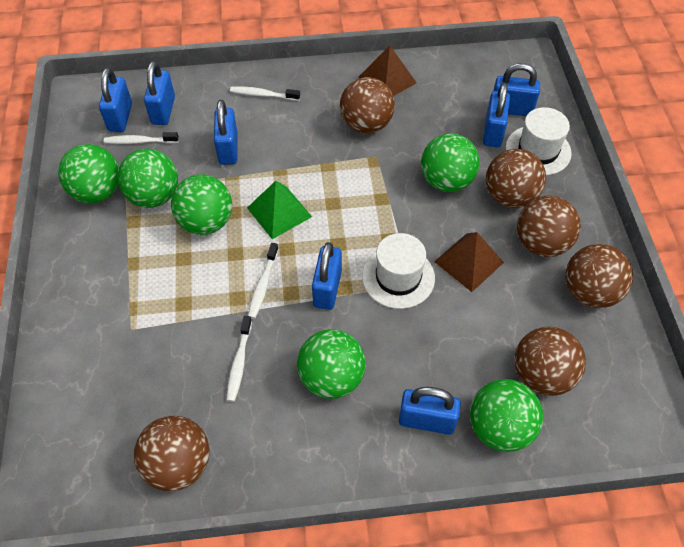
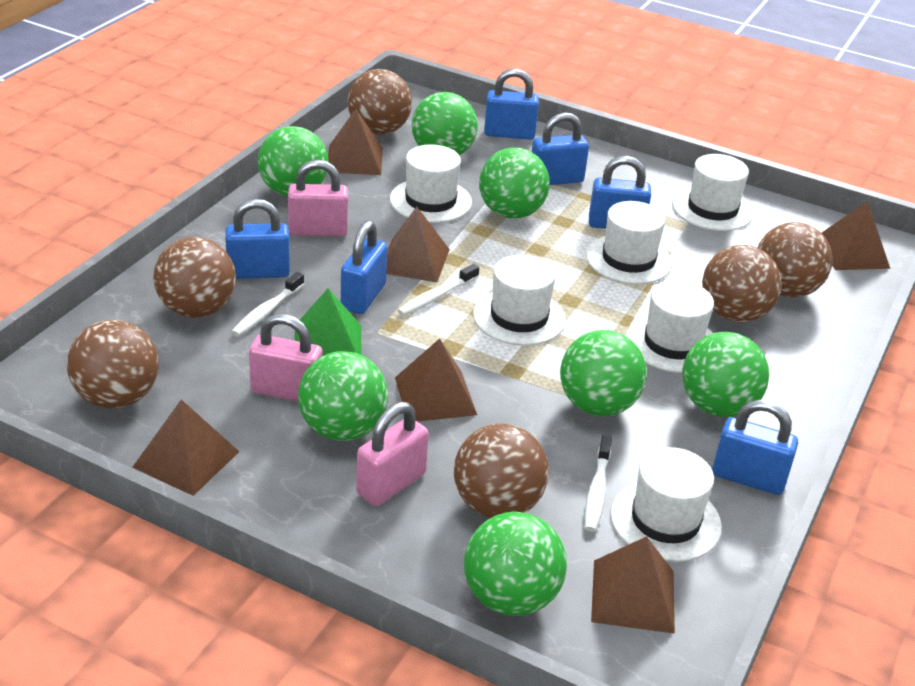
blue padlock: 7 -> 6
brown pyramid: 2 -> 6
green ball: 6 -> 7
pink padlock: 0 -> 3
white hat: 2 -> 6
white toothbrush: 4 -> 3

